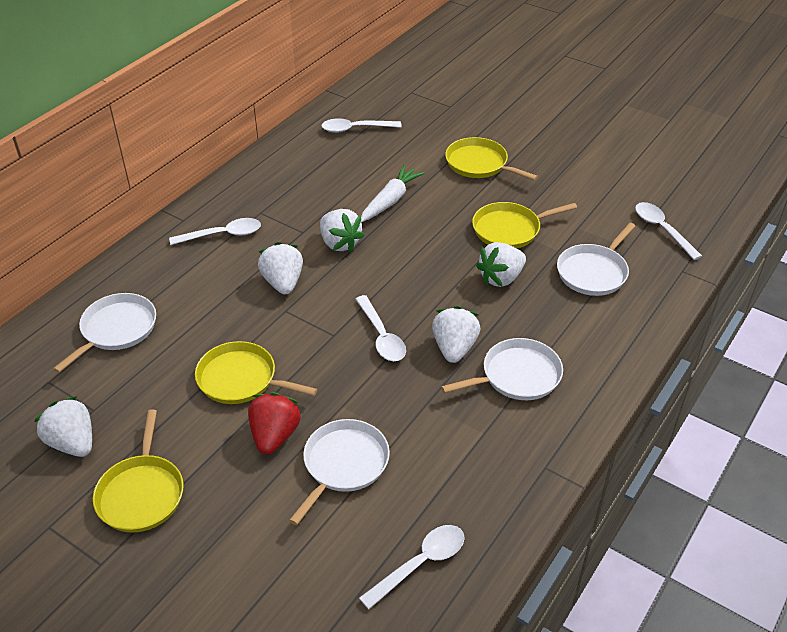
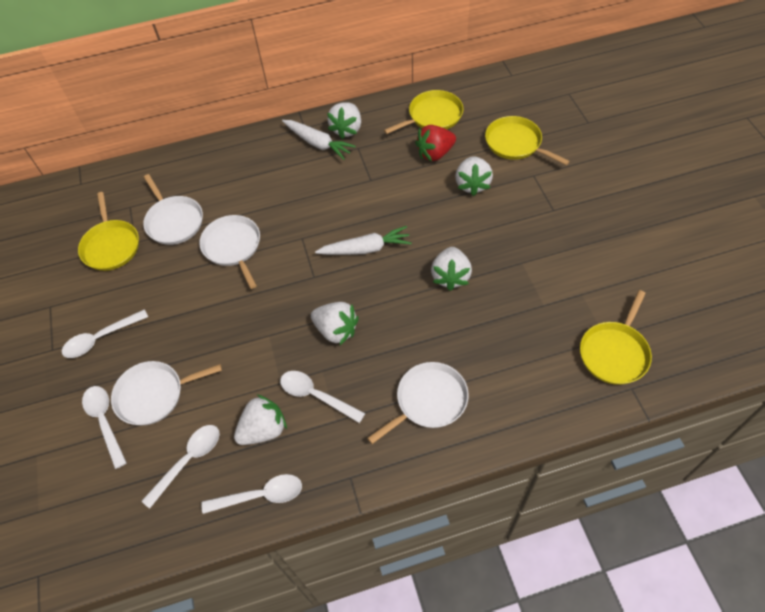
white carrot: 1 -> 2

